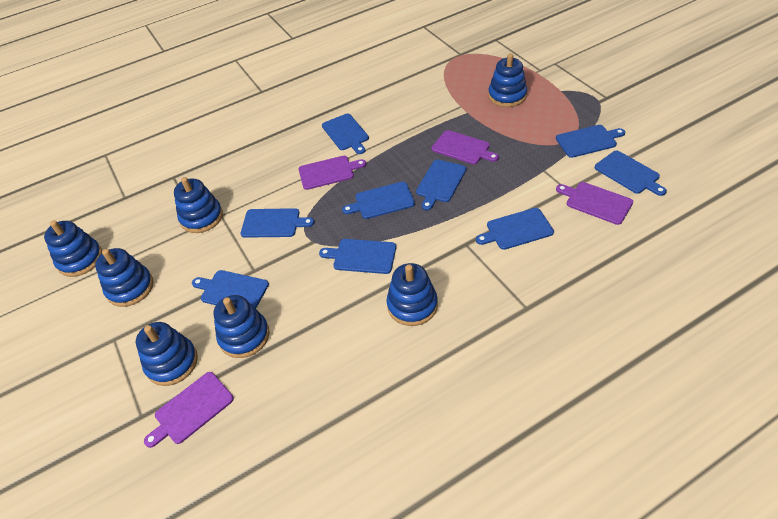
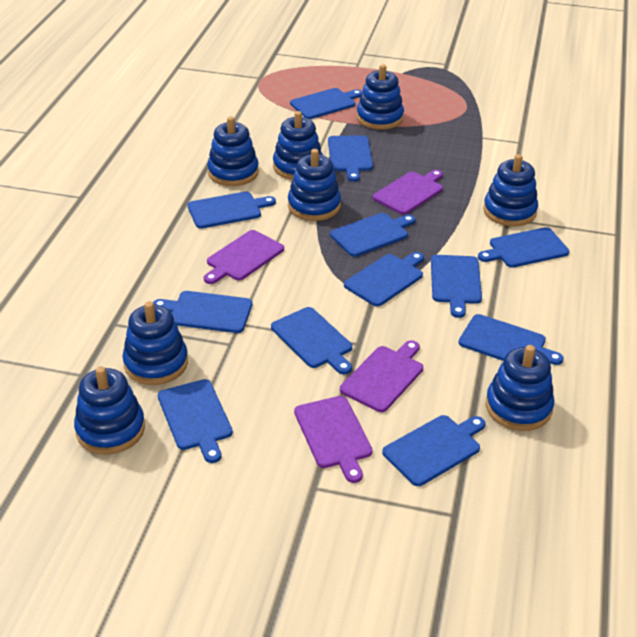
blue cutting board: 9 -> 12
blue stacking toy: 7 -> 8

